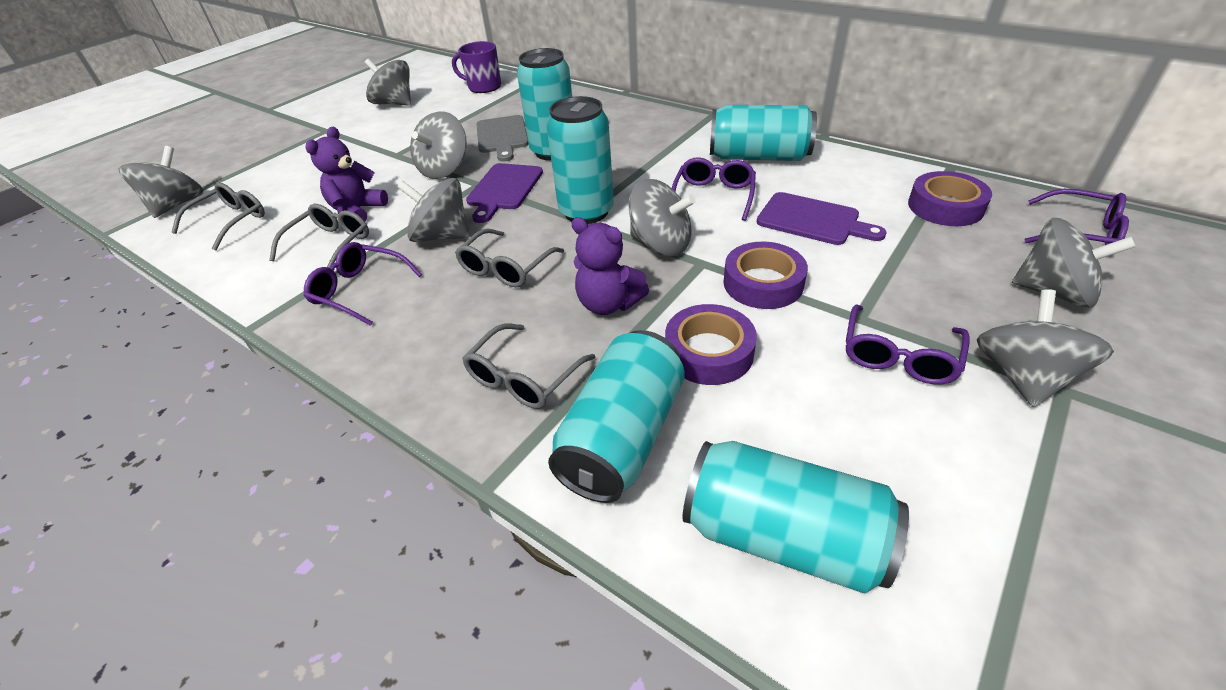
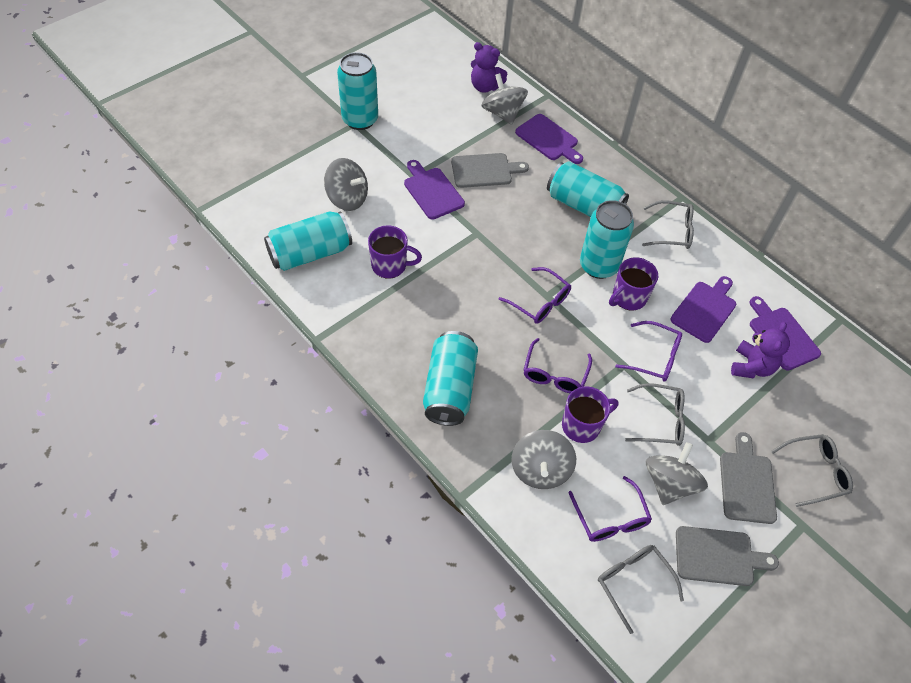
grey cutting board: 1 -> 3
grey spinning top: 7 -> 4
purple cutting board: 2 -> 4
purple mug: 1 -> 3
purple tape: 3 -> 0

